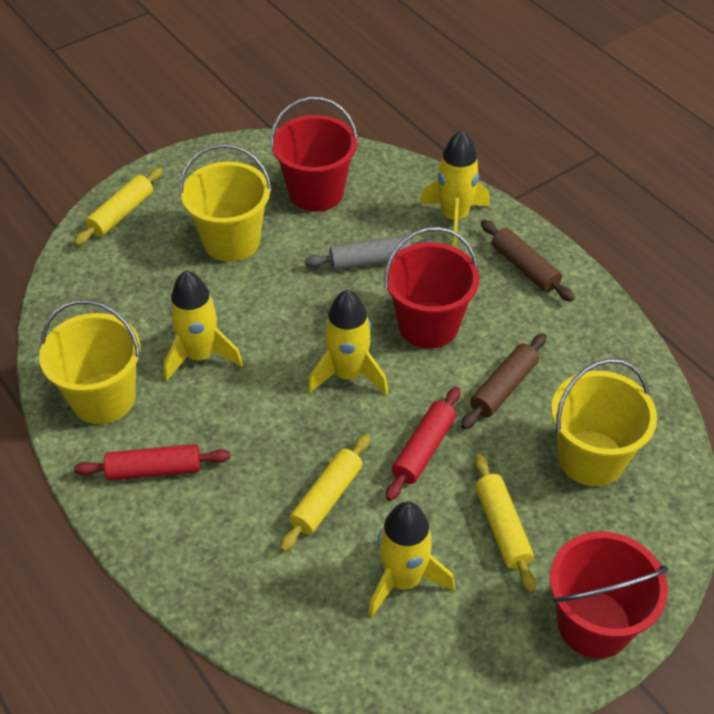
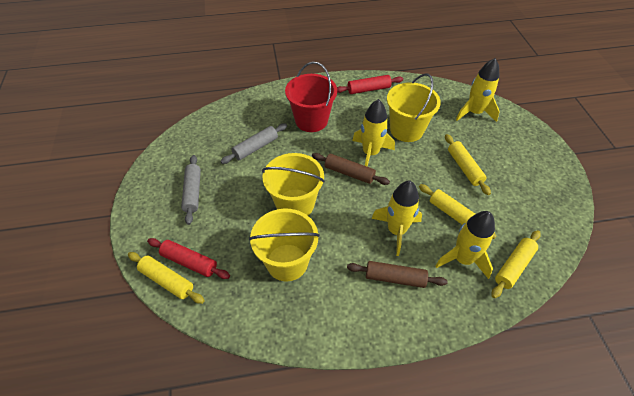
grey rolling pin: 1 -> 2
red bucket: 3 -> 1
yellow rolling pin: 3 -> 4

